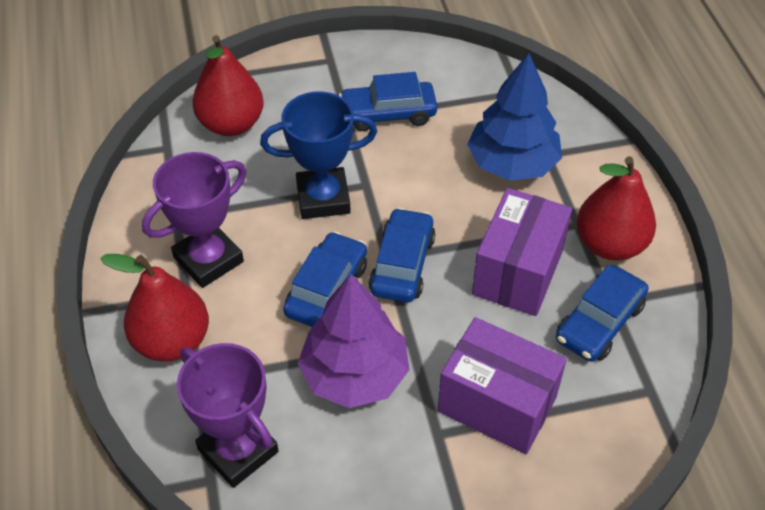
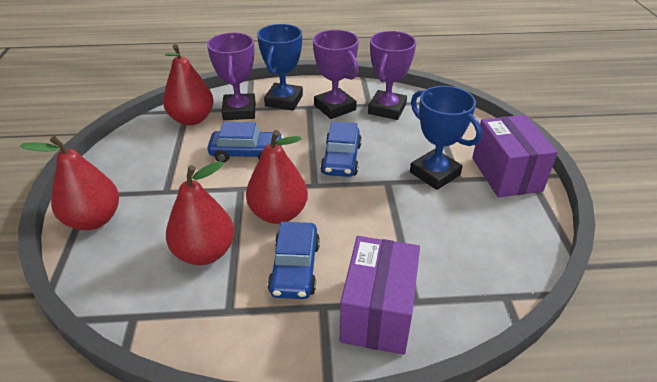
blue car: 4 -> 3
blue tree: 1 -> 0
blue trophy: 1 -> 2
purple tree: 1 -> 0
purple trophy: 2 -> 3
red pear: 3 -> 4

